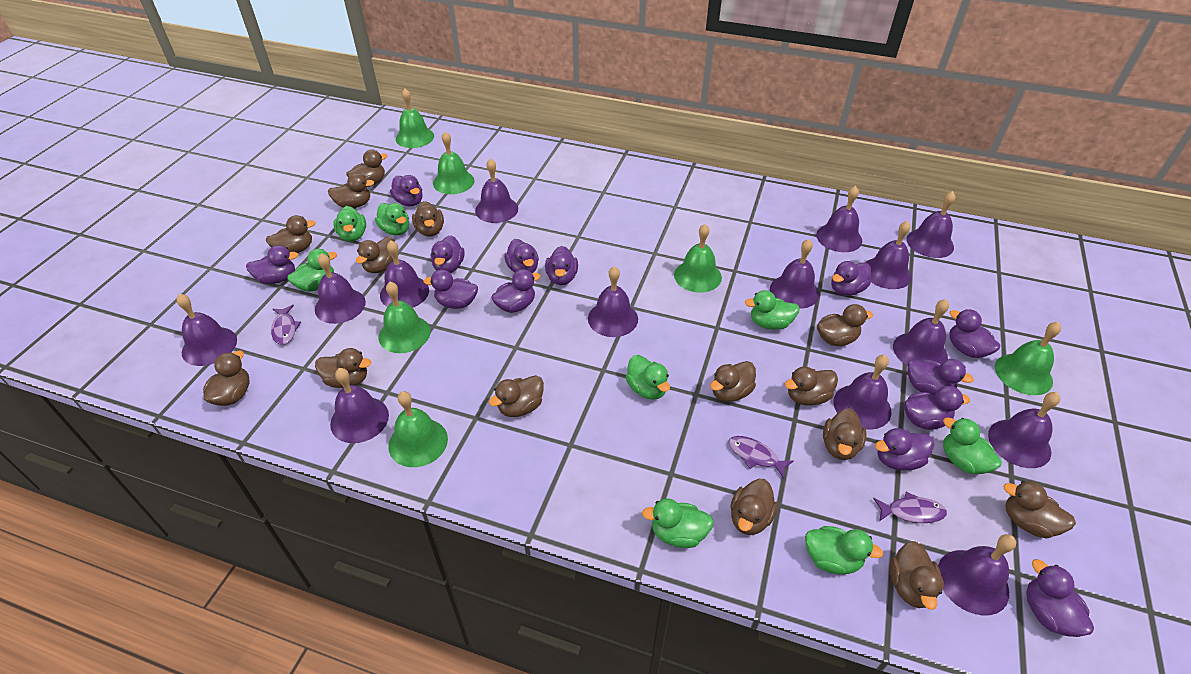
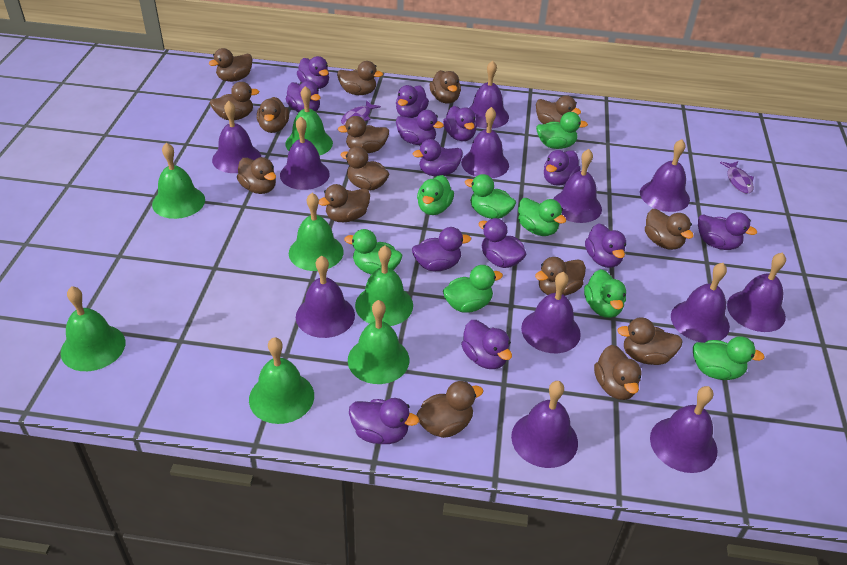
green bell: 6 -> 7
purple bell: 14 -> 12
purple fish: 3 -> 2

